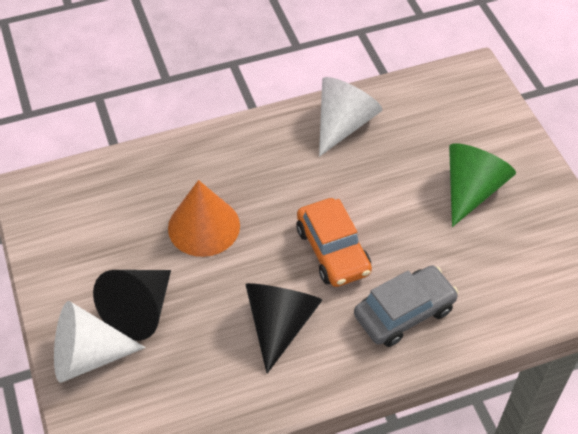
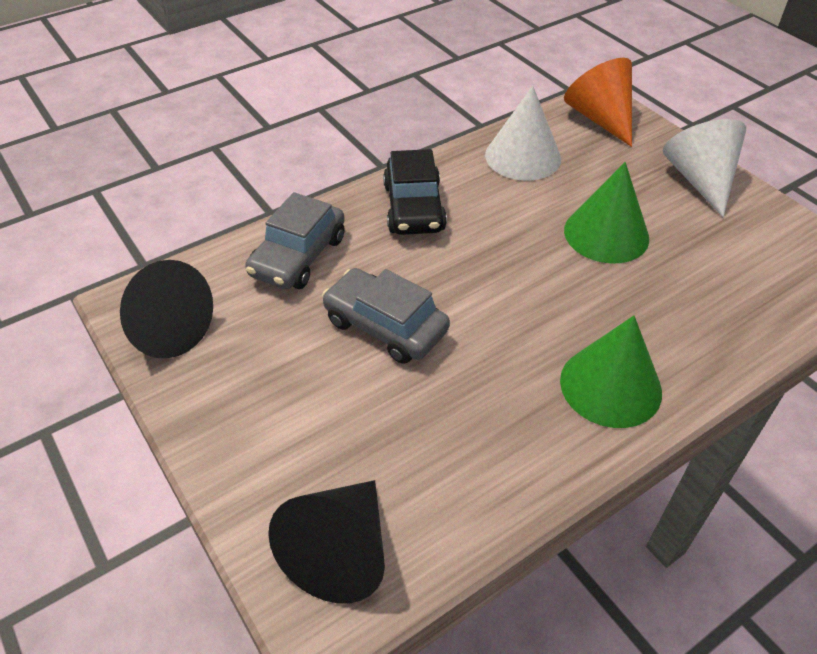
black car: 0 -> 1
green cone: 1 -> 2
grey car: 1 -> 2
orange car: 1 -> 0

